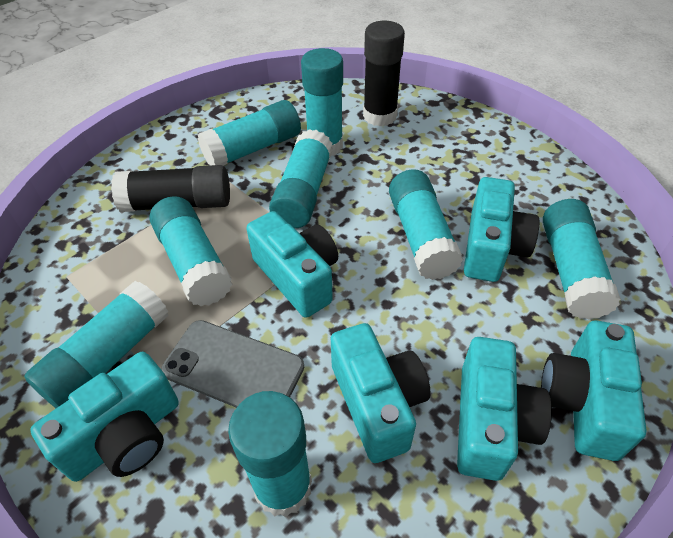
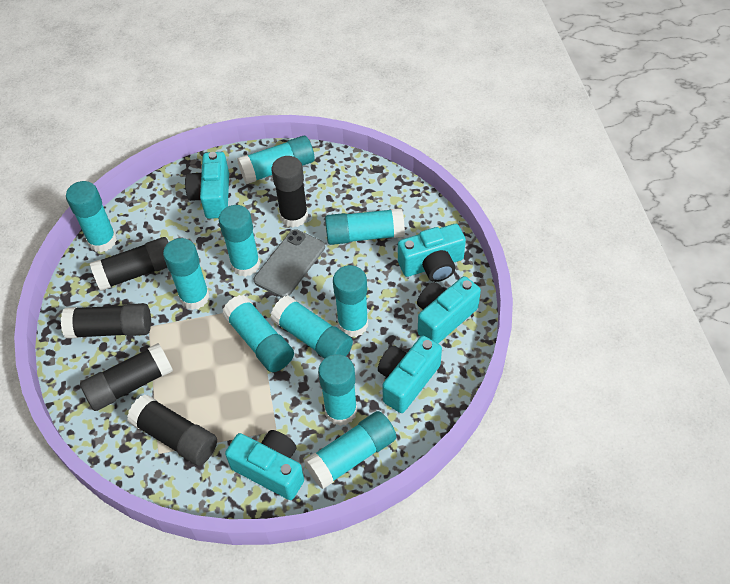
black glue stick: 2 -> 5
turquoise camera: 6 -> 5
turquoise glue stick: 8 -> 10

